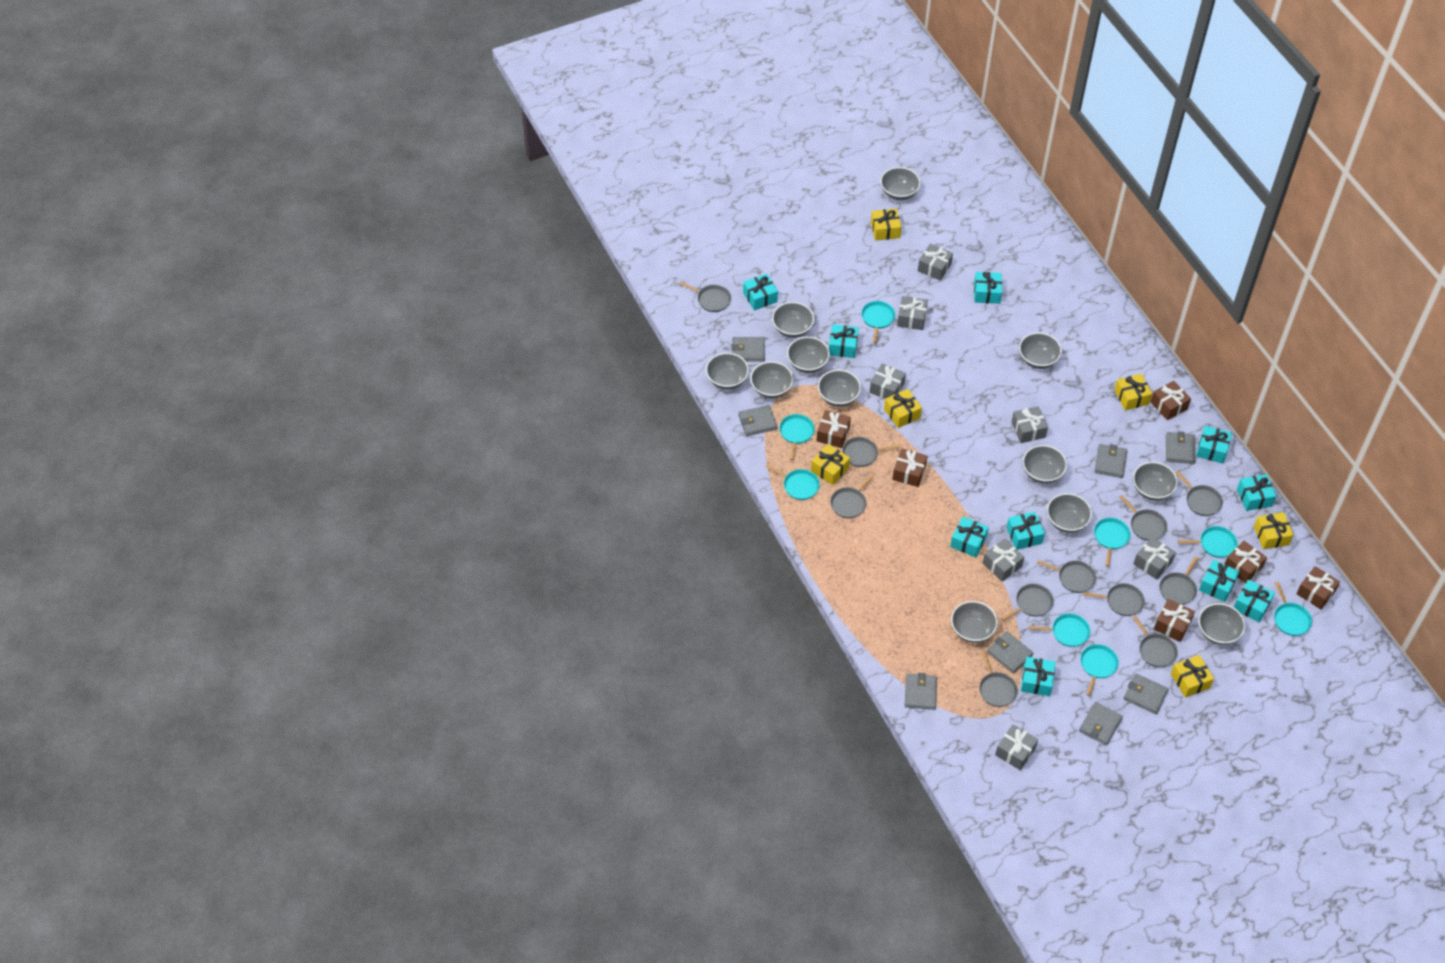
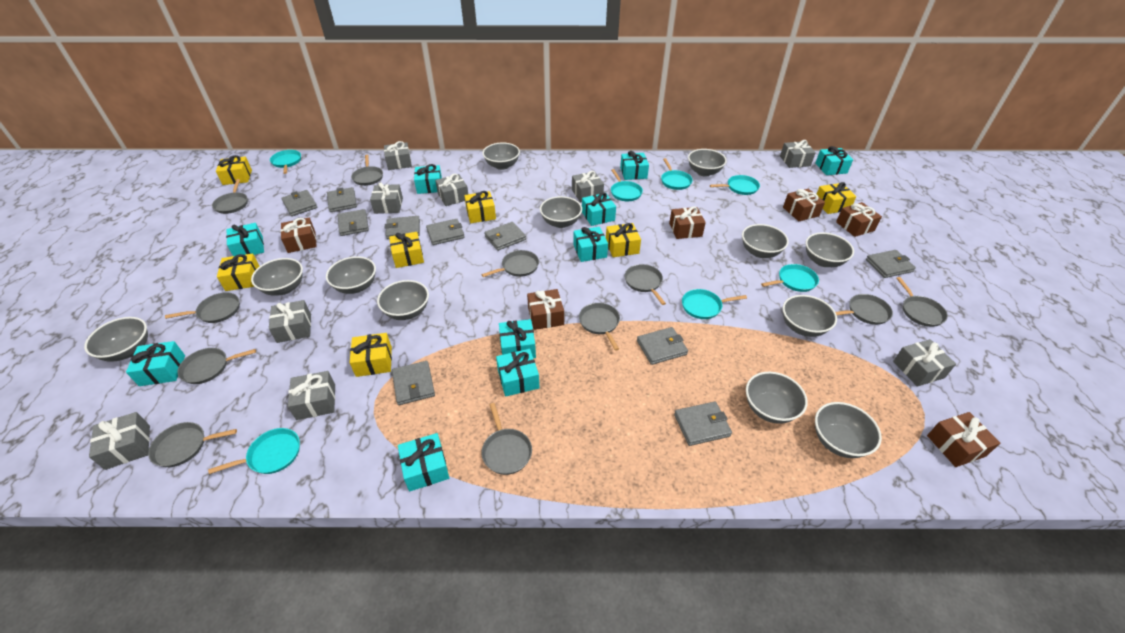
grey gift: 7 -> 9
grey wallet: 8 -> 10
turquoise pan: 8 -> 7
yellow gift: 6 -> 7

